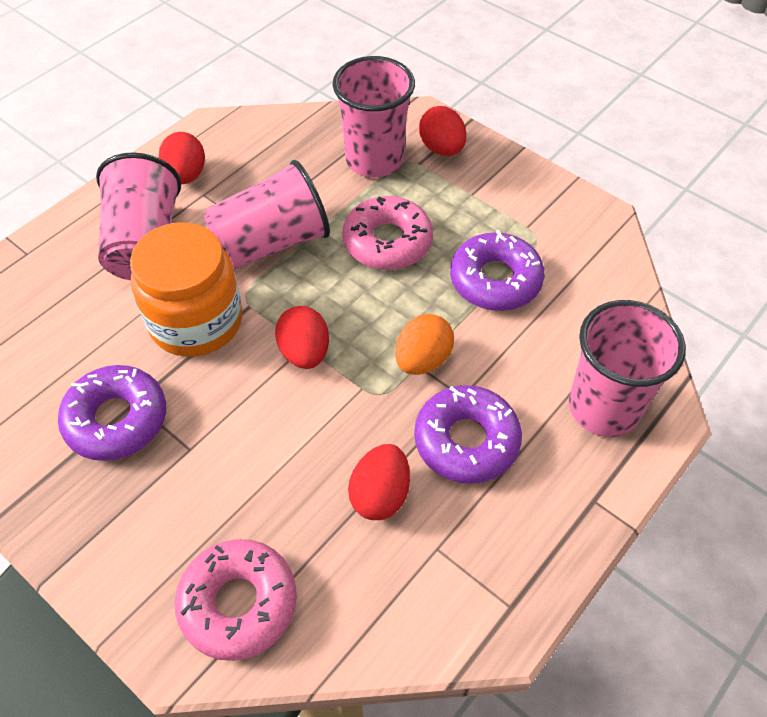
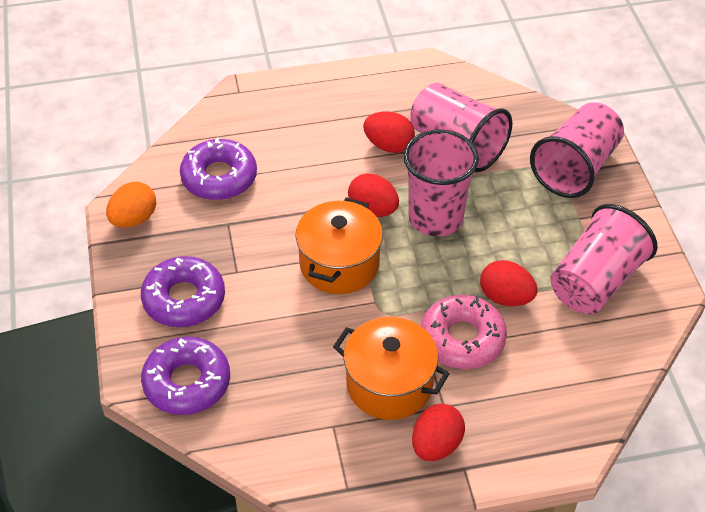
orange jar: 1 -> 0
orange pot: 0 -> 2
pink donut: 2 -> 1

